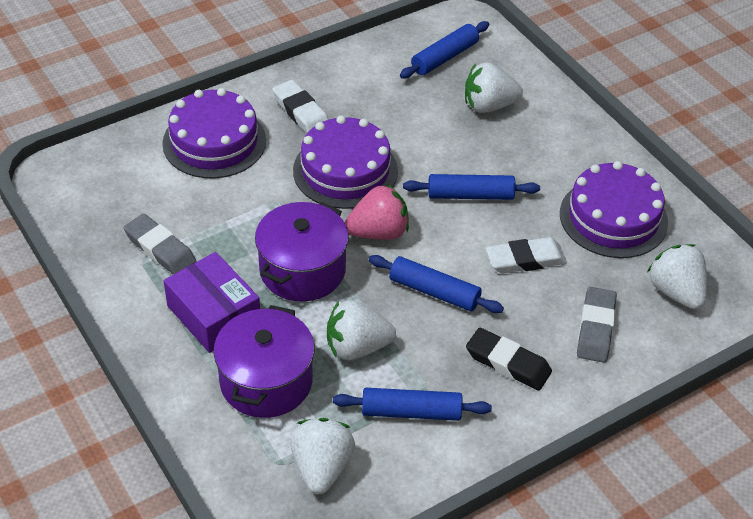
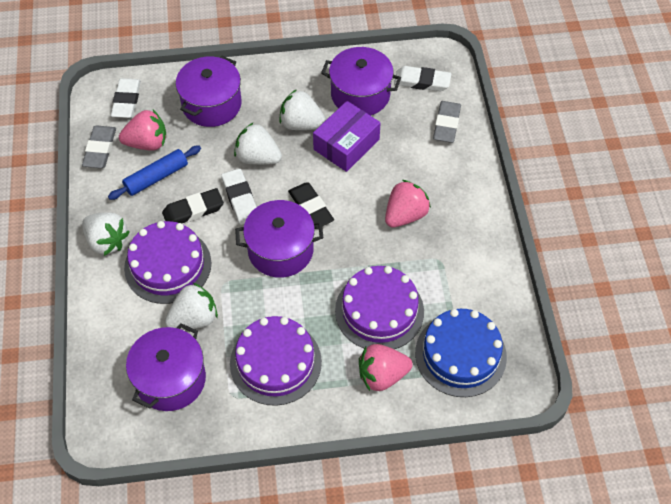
black eraser: 1 -> 2
blue cake: 0 -> 1
blue rolling pin: 4 -> 1
pink strawberry: 1 -> 3
purple pot: 2 -> 4
white eraser: 2 -> 3

